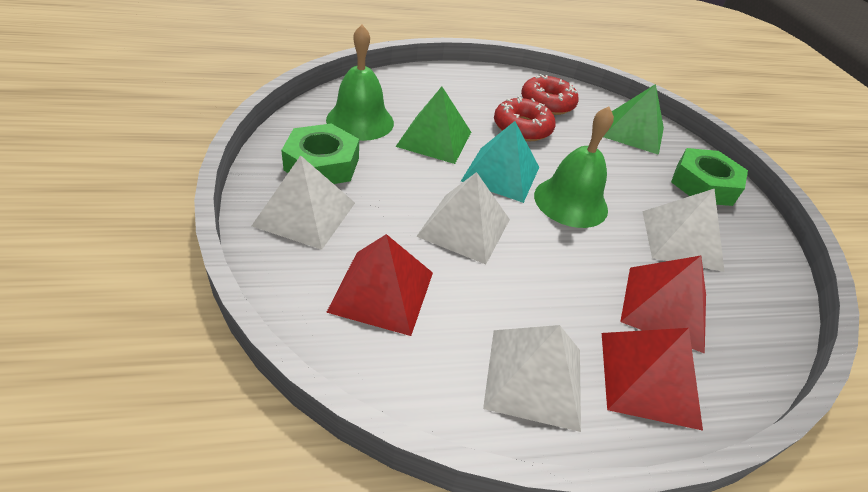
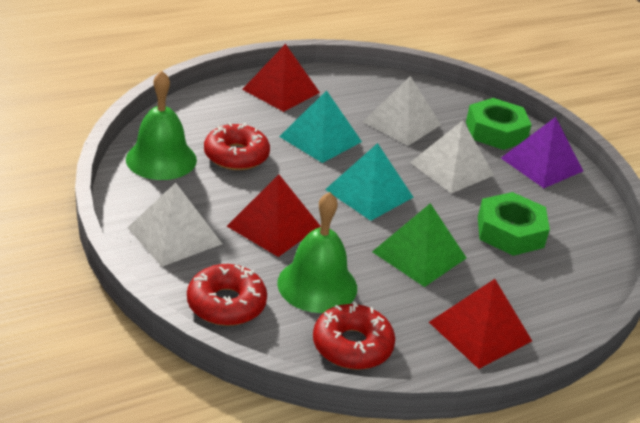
green pyramid: 2 -> 1
purple pyramid: 0 -> 1
red donut: 2 -> 3
turquoise pyramid: 1 -> 2
white pyramid: 4 -> 3

